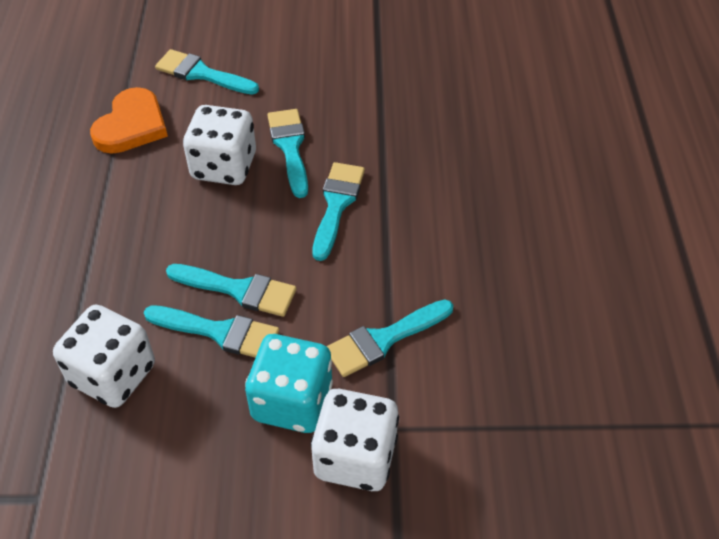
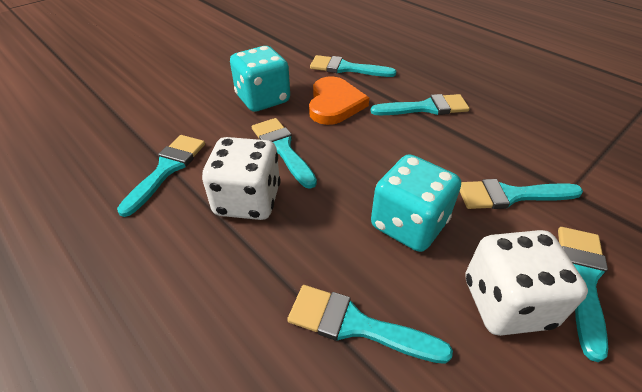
turquoise brush: 6 -> 7
turquoise dice: 1 -> 2
white dice: 3 -> 2

